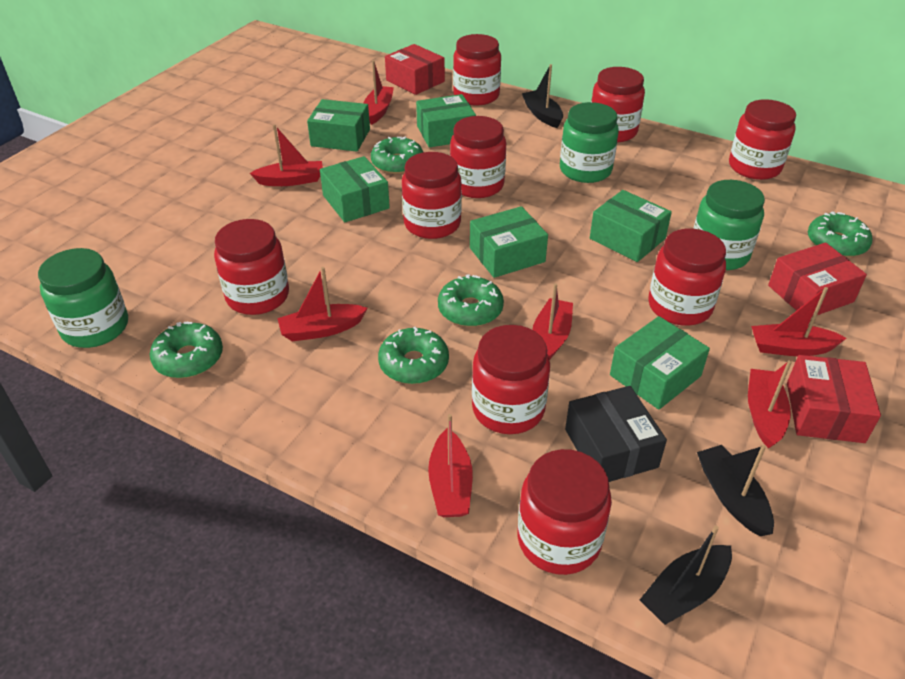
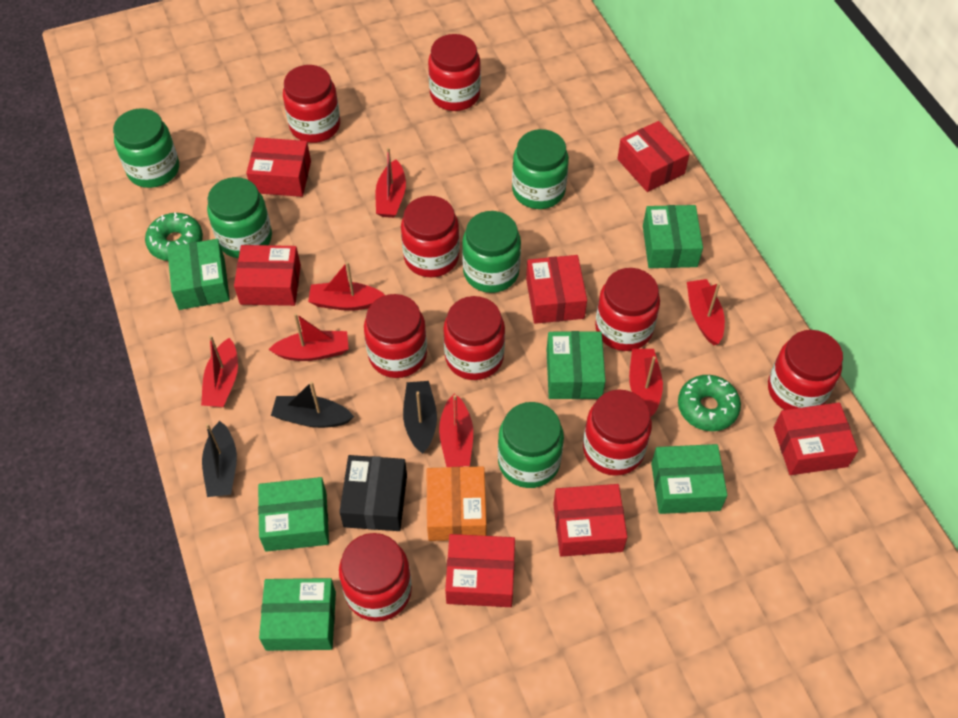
green donut: 5 -> 2
green jar: 3 -> 5
orange box: 0 -> 1
red box: 3 -> 7

